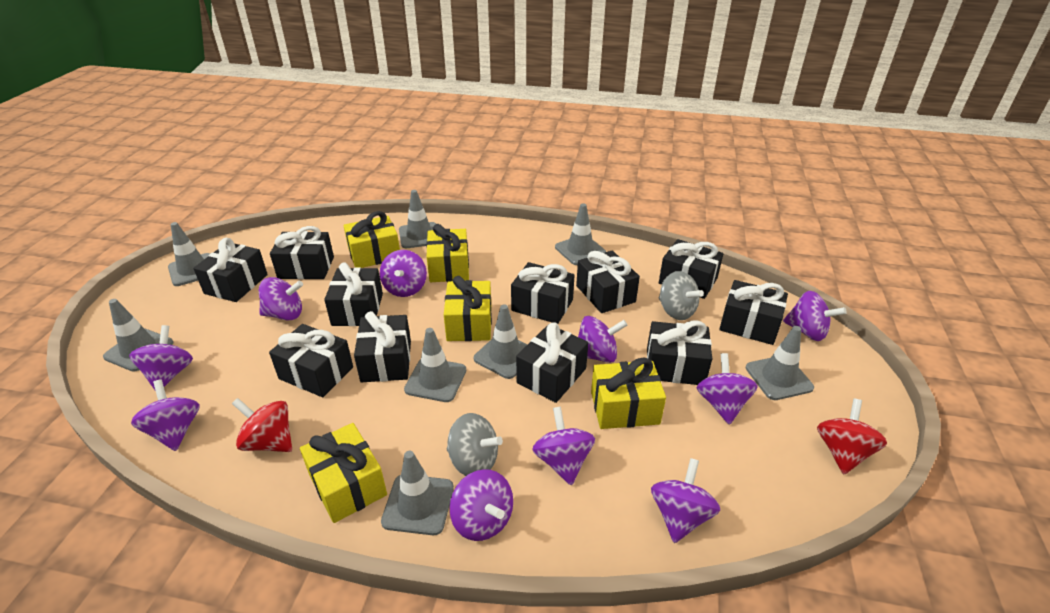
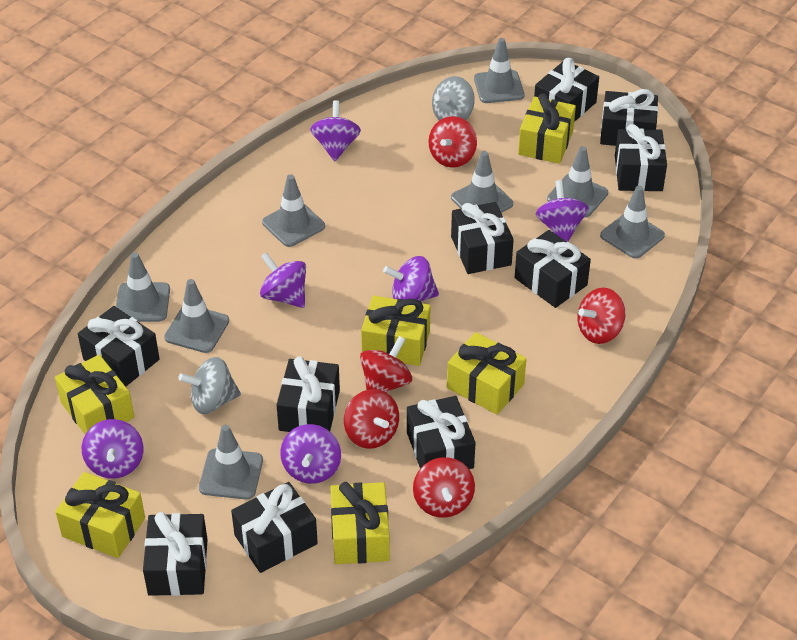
black gift: 11 -> 10
purple spinning top: 10 -> 6
red spinning top: 2 -> 5
yellow gift: 5 -> 6

